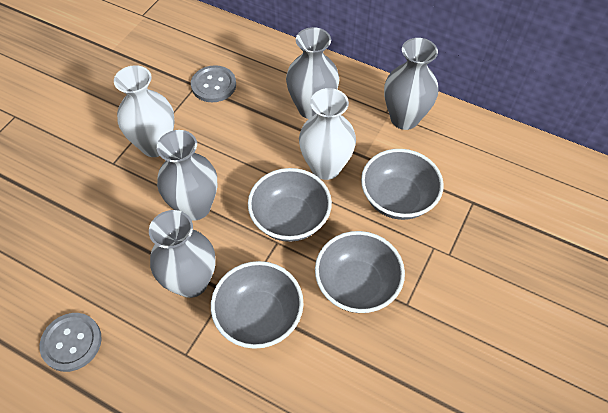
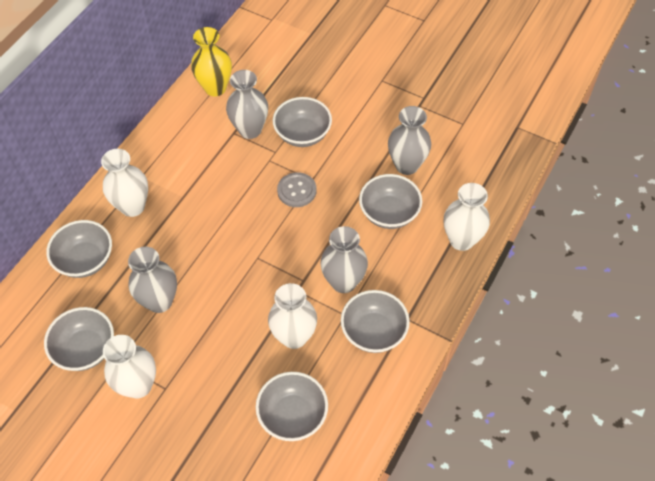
grey bowl: 4 -> 6
grey button: 2 -> 1
white vase: 2 -> 4
yellow vase: 0 -> 1

